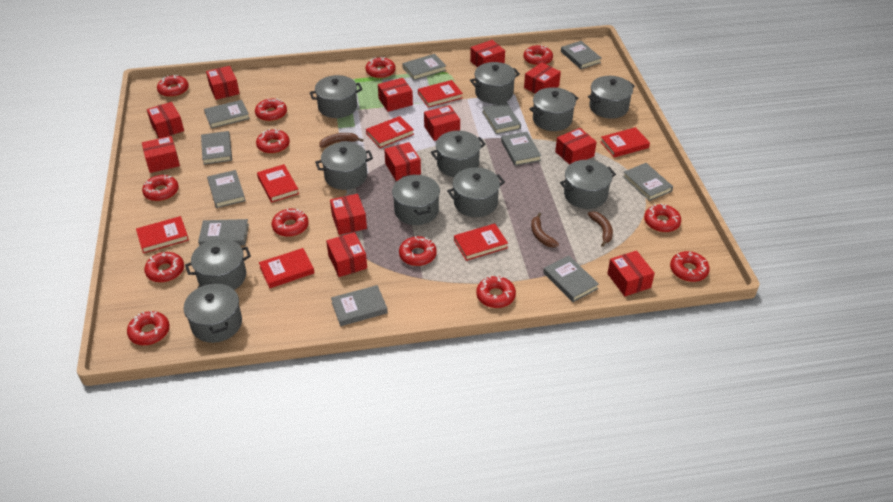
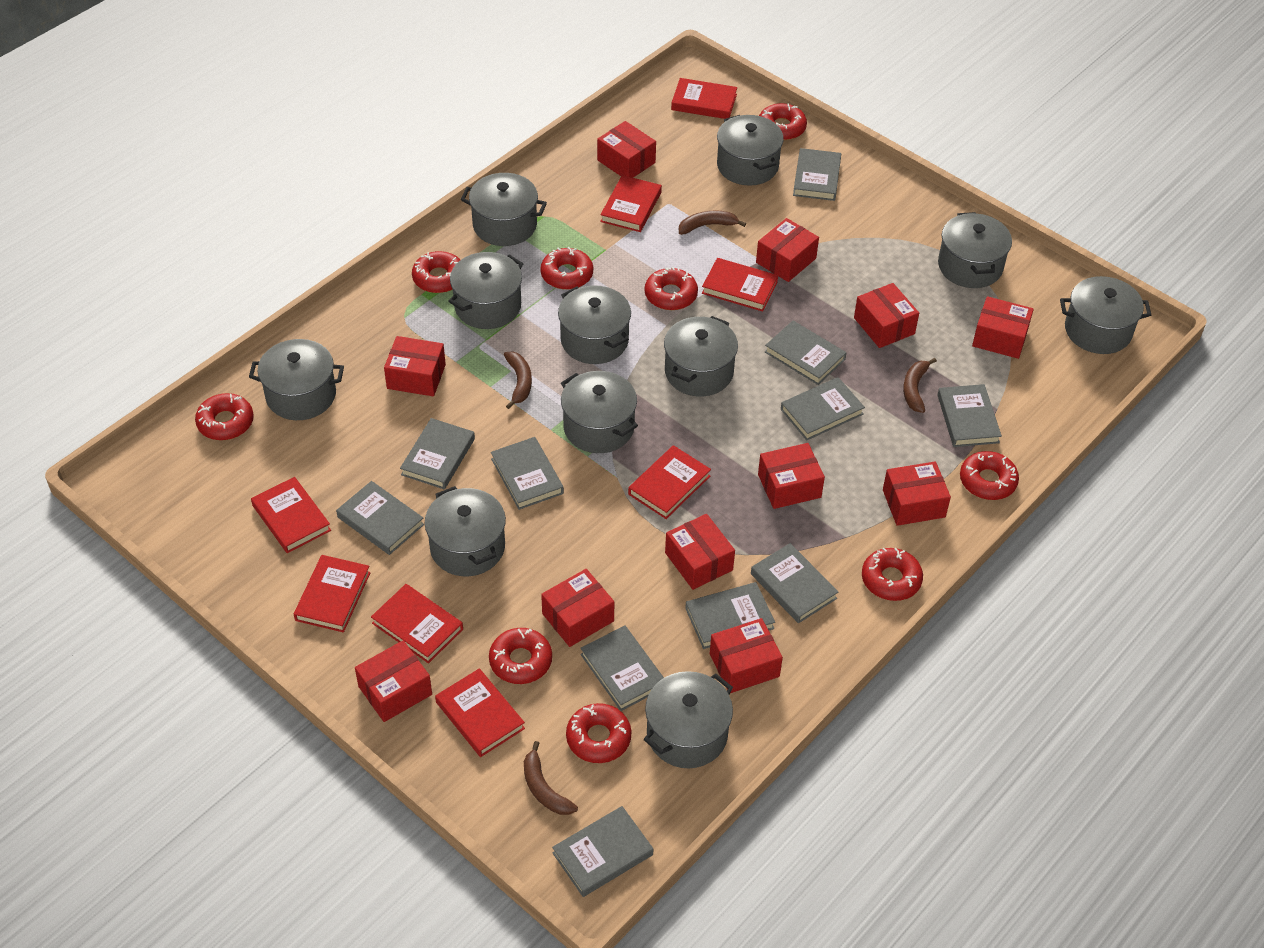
brown banana: 3 -> 4
red book: 7 -> 8
red box: 12 -> 11
red donut: 13 -> 9

